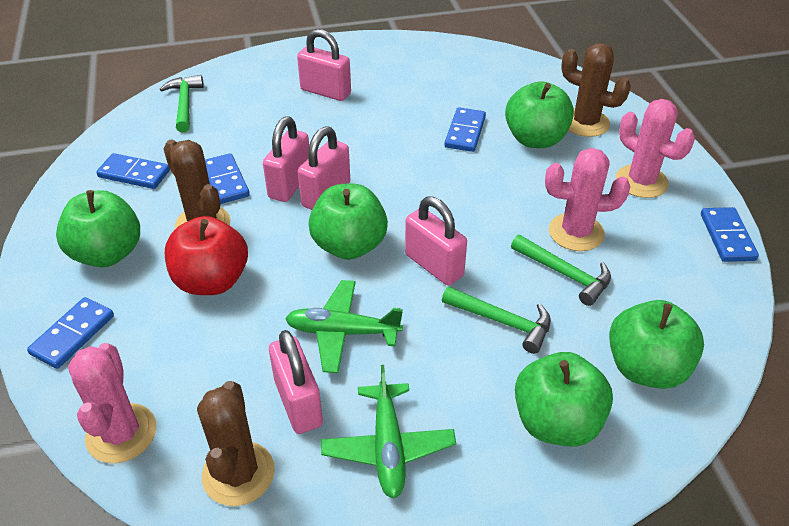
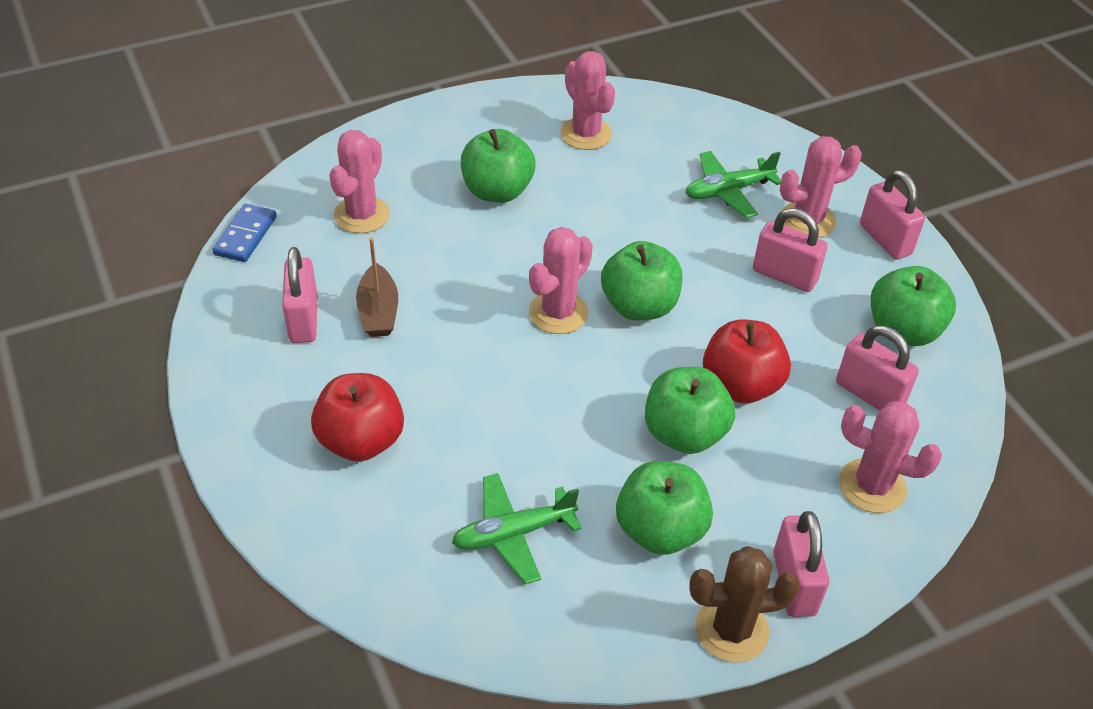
blue domino: 5 -> 1
brown boat: 0 -> 1
brown cactus: 3 -> 1
green hammer: 3 -> 0
pink cactus: 3 -> 5
red apple: 1 -> 2

